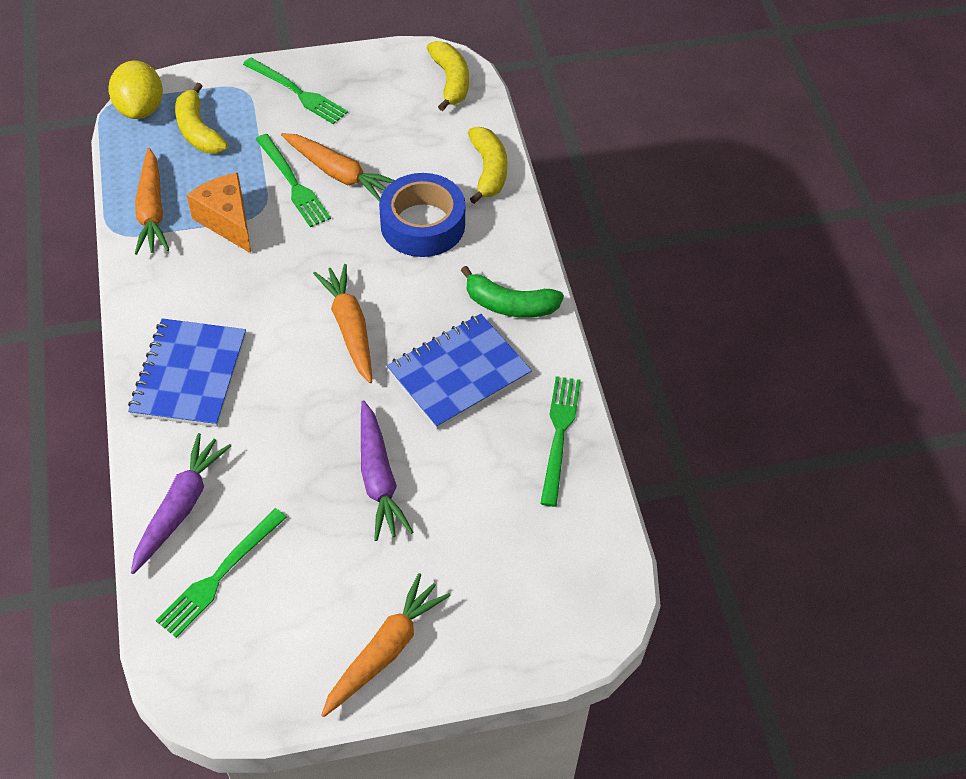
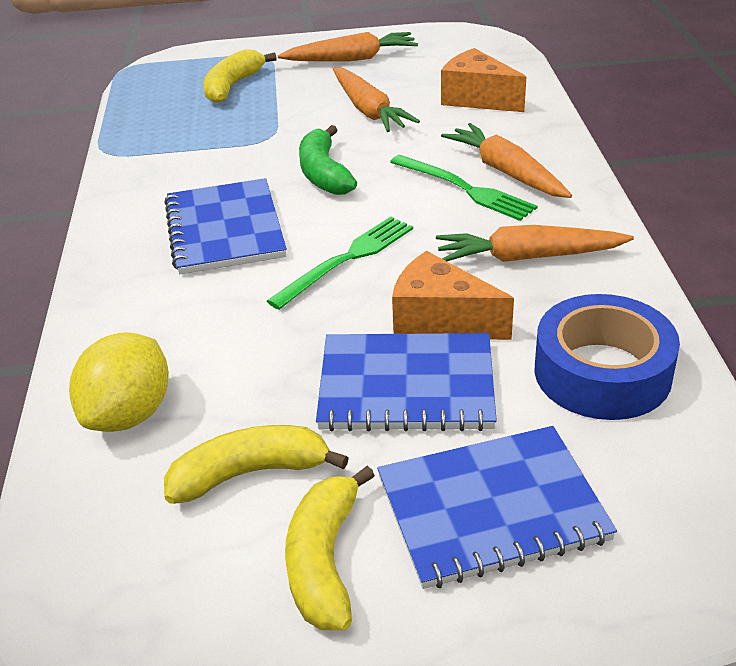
blue notebook: 2 -> 3
green fork: 4 -> 2
orange cheese: 1 -> 2
purple carrot: 2 -> 0

